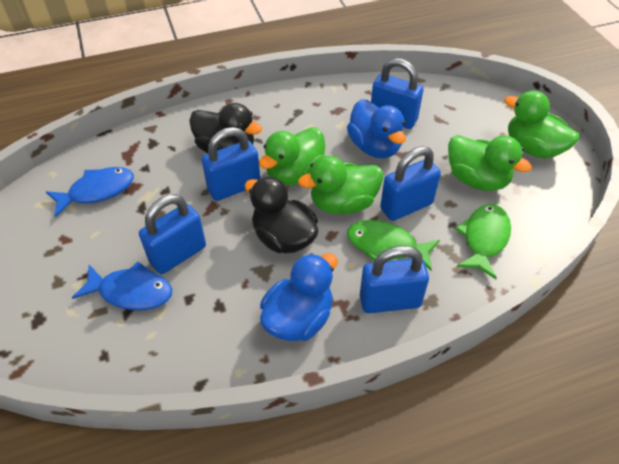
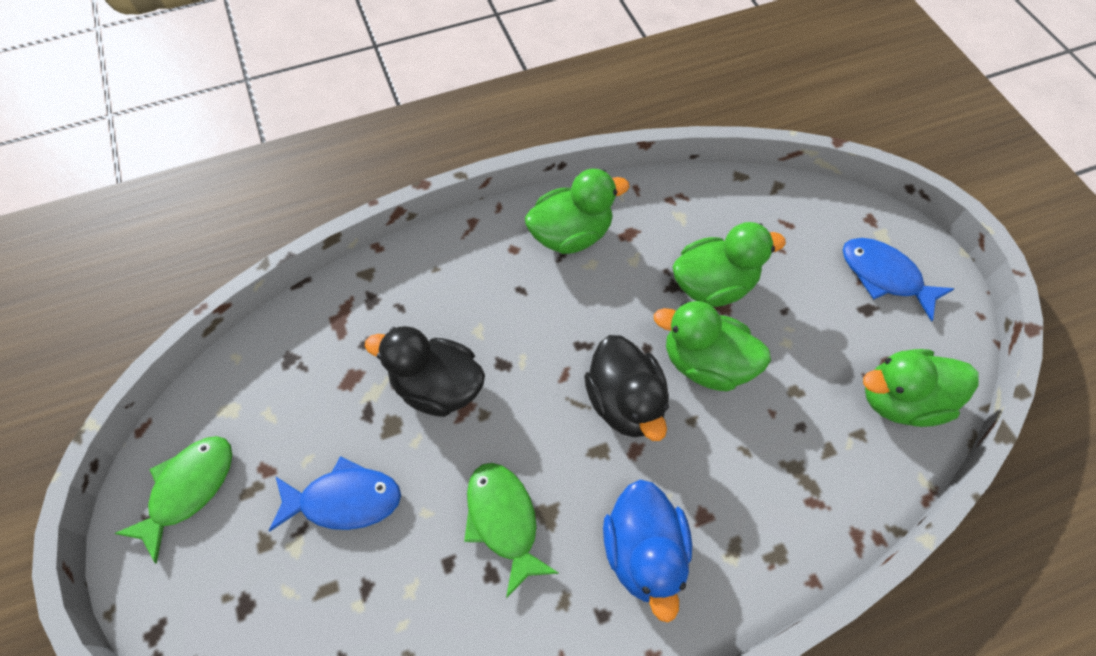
blue duck: 2 -> 1
blue padlock: 5 -> 0

